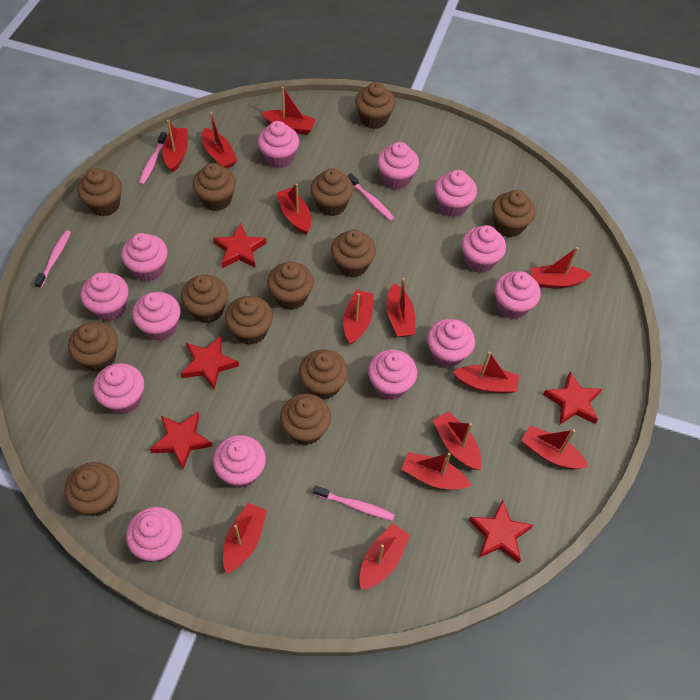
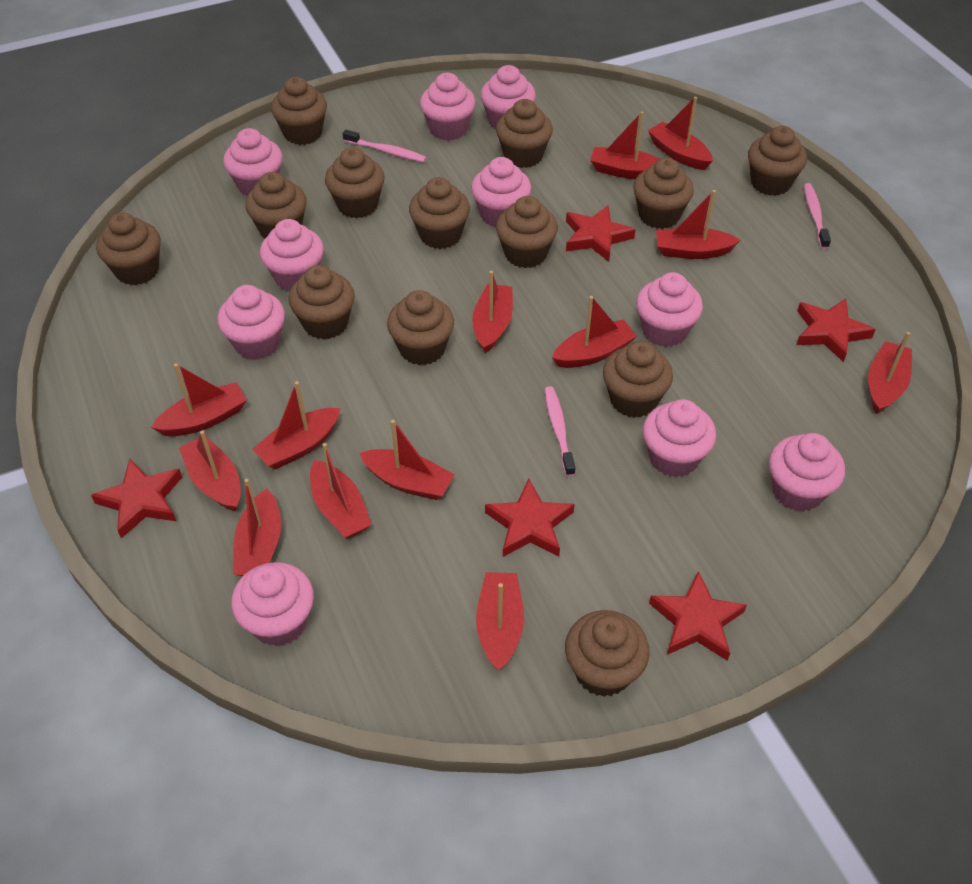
pink cupcake: 13 -> 10
pink toothbrush: 4 -> 3

